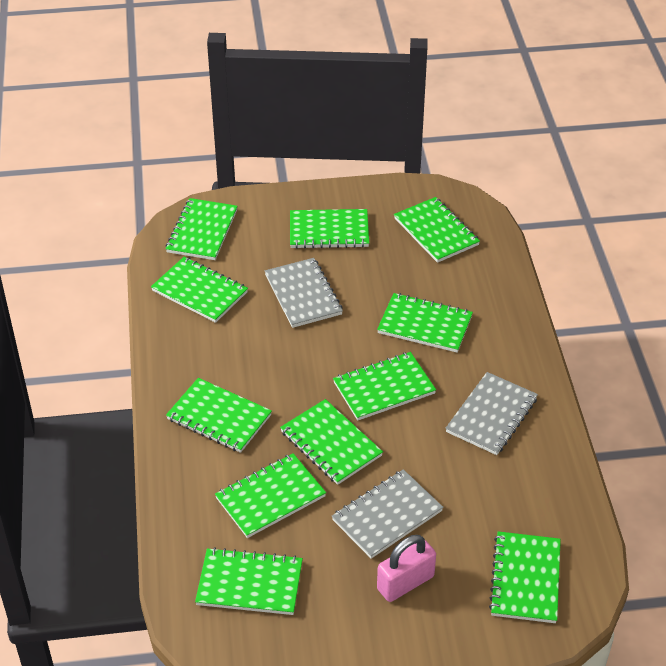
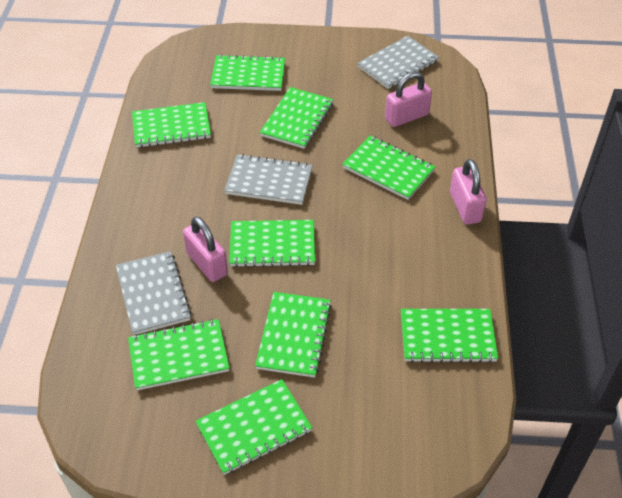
green notebook: 11 -> 9
pink padlock: 1 -> 3

